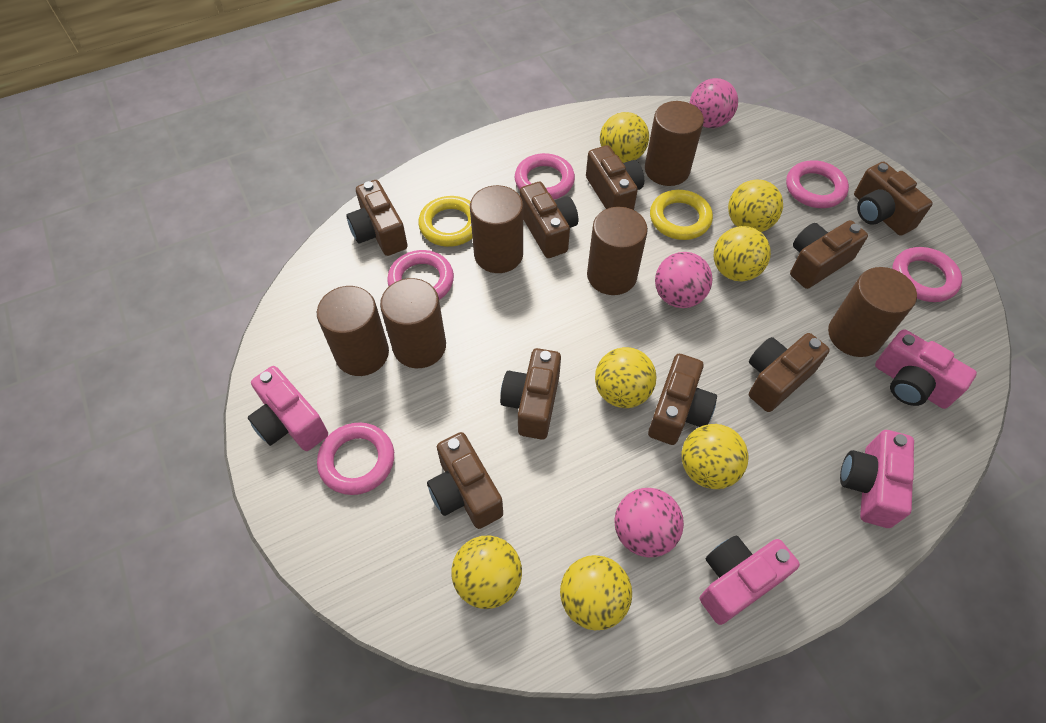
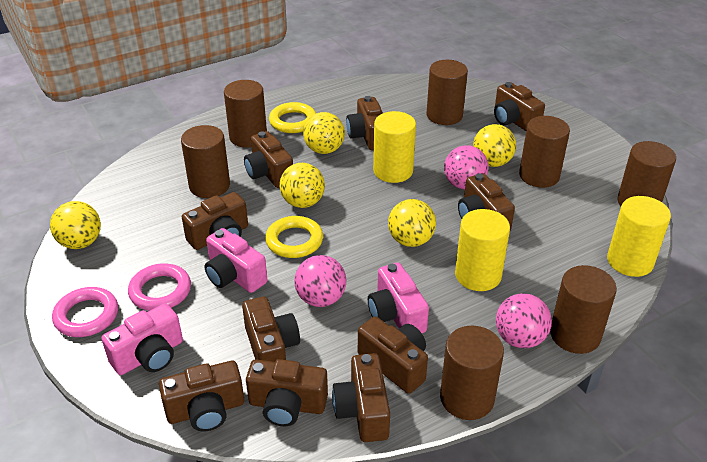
brown camera: 9 -> 10
brown cylinder: 6 -> 7
pink camera: 4 -> 3
pink ring: 5 -> 2
yellow ball: 7 -> 5
yellow cylinder: 0 -> 3

